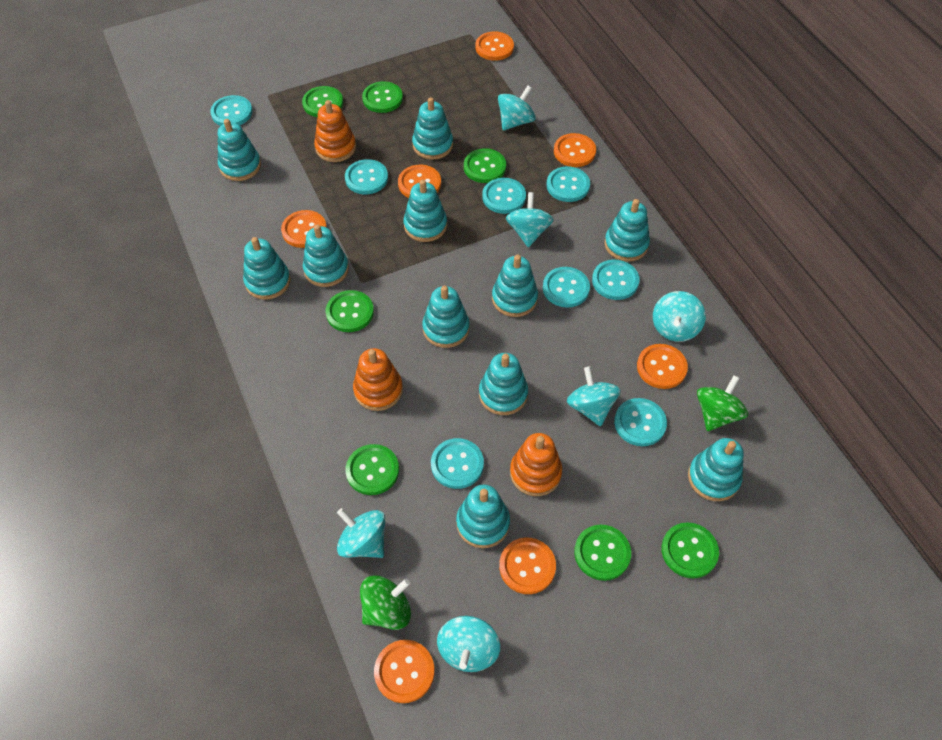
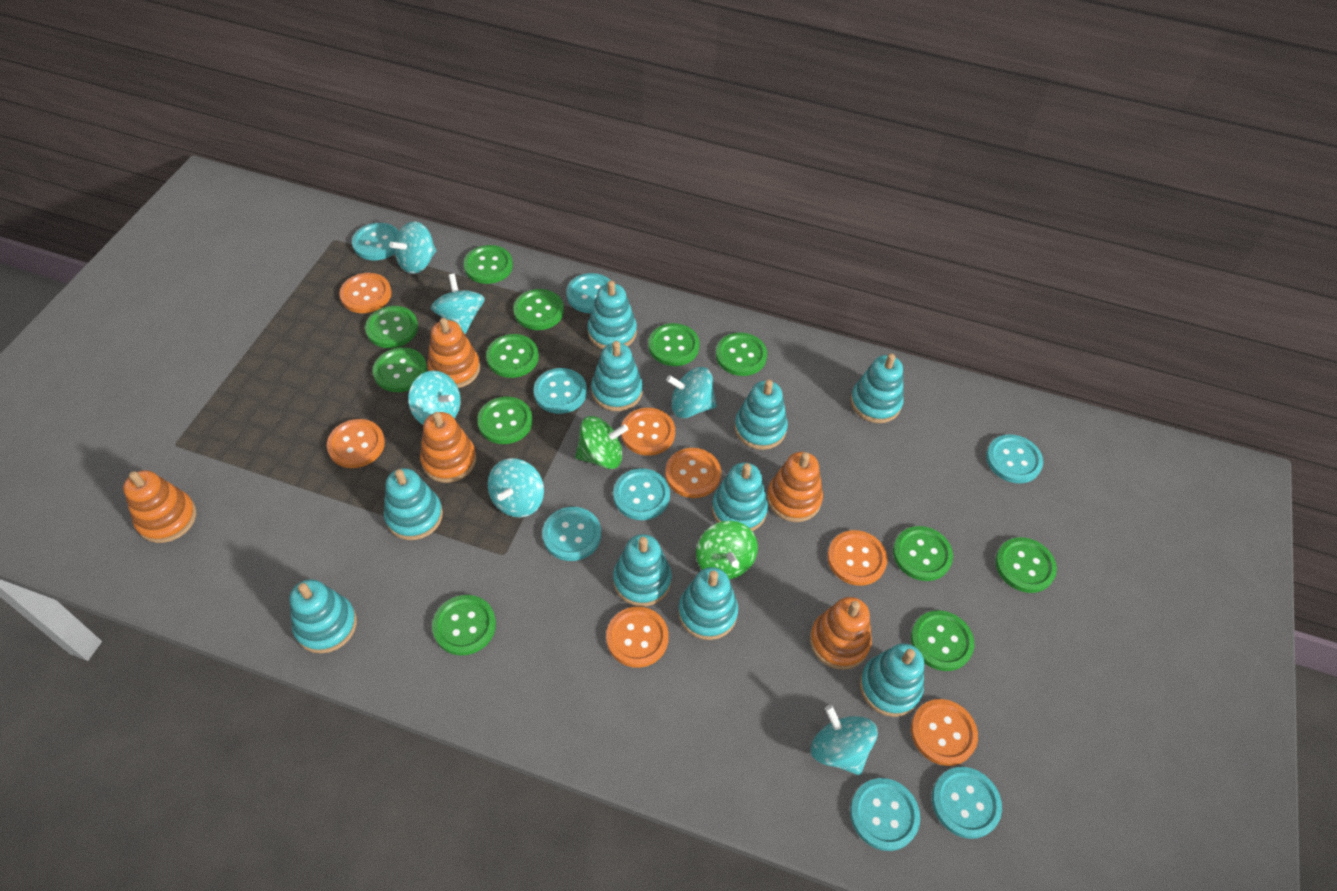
green button: 7 -> 12
orange stacking toy: 3 -> 5
turquoise stacking toy: 11 -> 10

